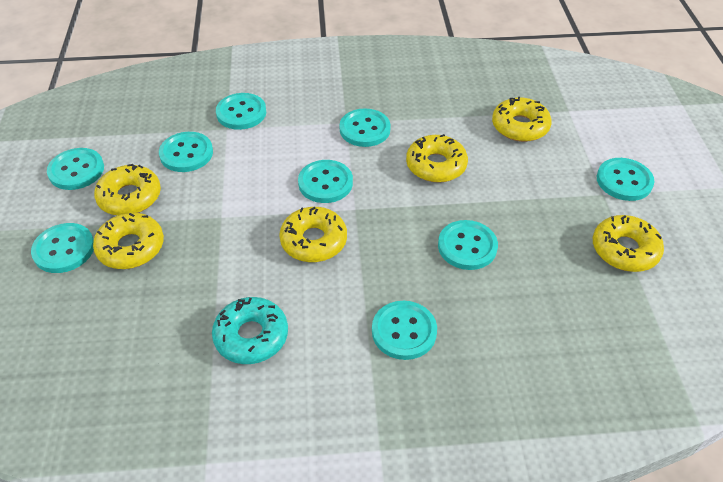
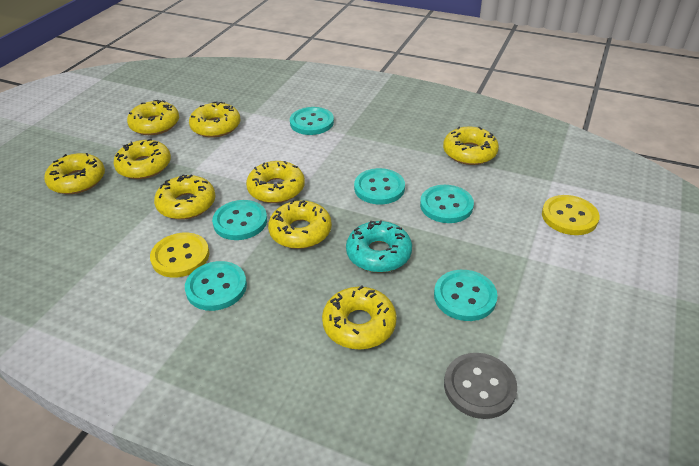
grey button: 0 -> 1
turquoise button: 9 -> 6
yellow button: 0 -> 2
yellow donut: 6 -> 9

